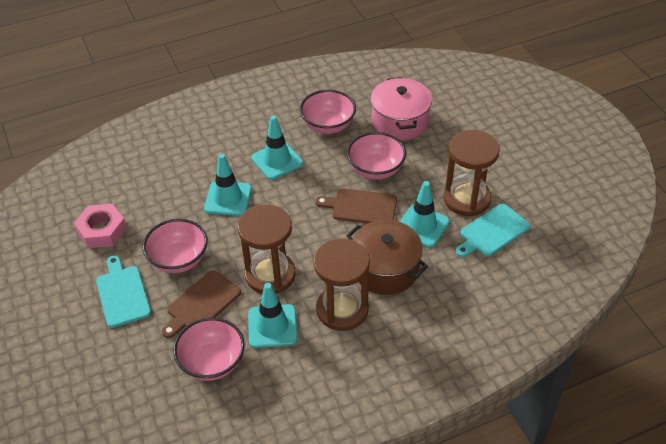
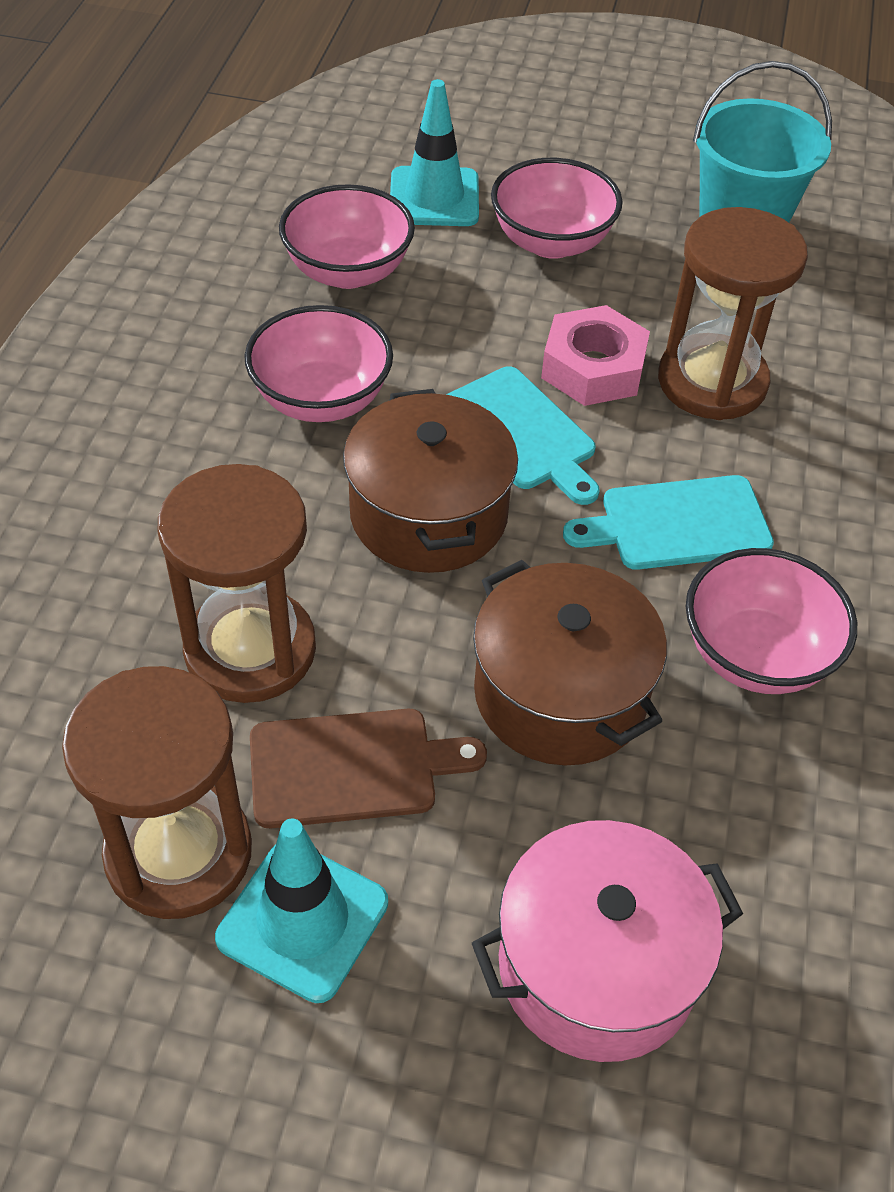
brown cutting board: 2 -> 1
brown pot: 1 -> 2
turquoise bucket: 0 -> 1
turquoise traffic cone: 4 -> 2

